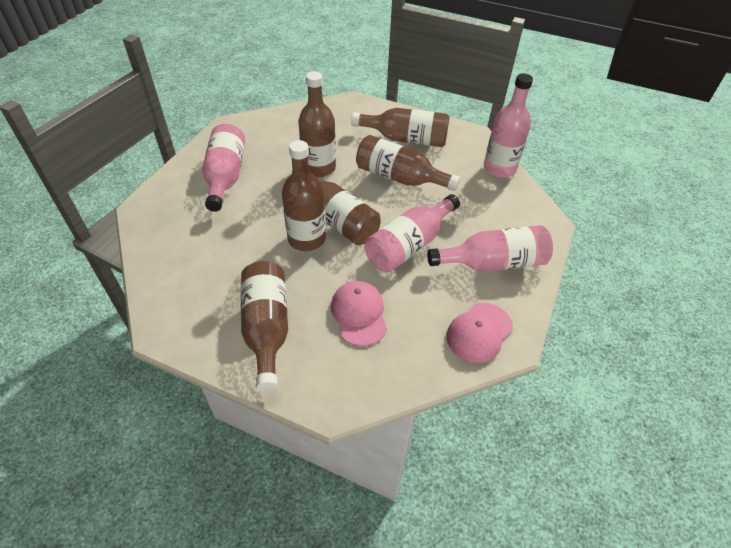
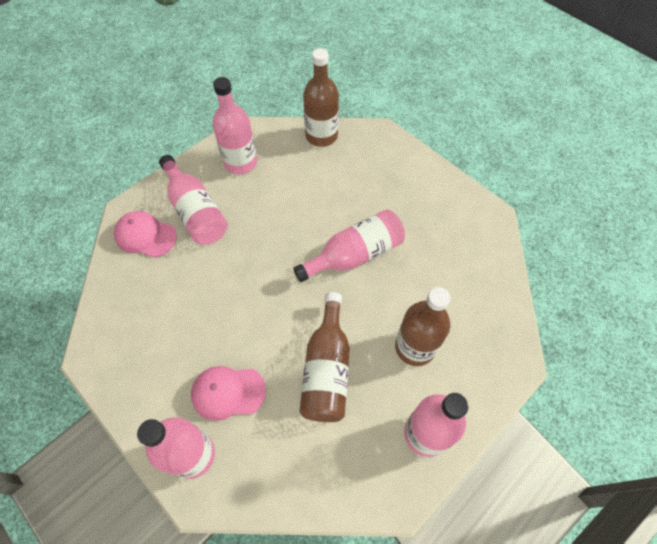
brown bottle: 6 -> 3
pink bottle: 4 -> 5

